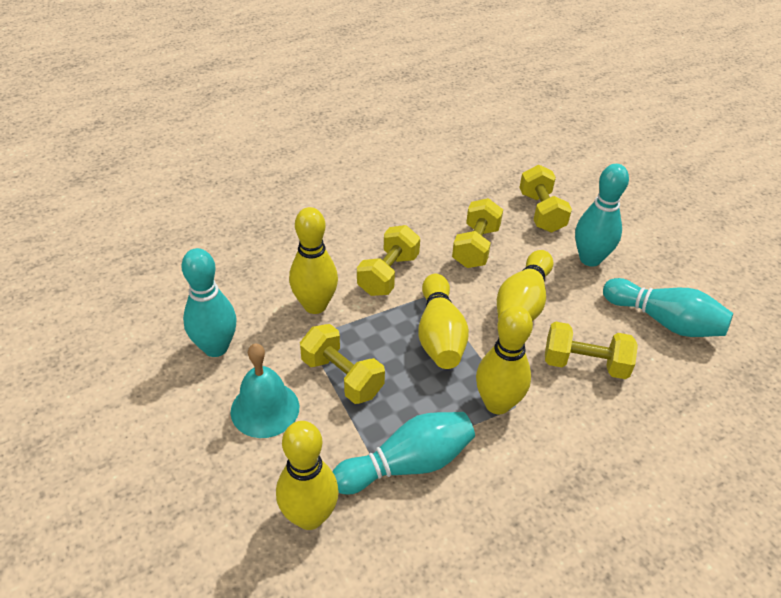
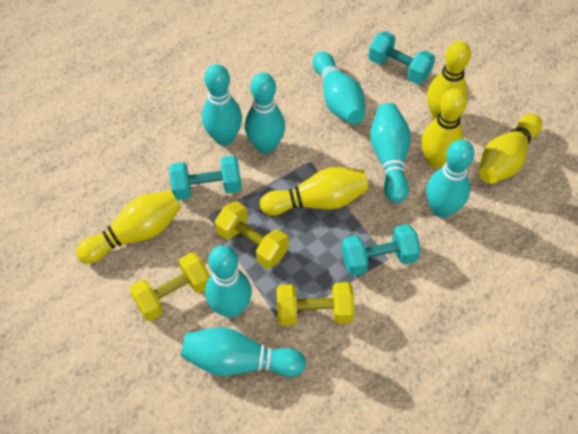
turquoise bell: 1 -> 0
turquoise bowling pin: 4 -> 7
turquoise dumbbell: 0 -> 3
yellow dumbbell: 5 -> 3

